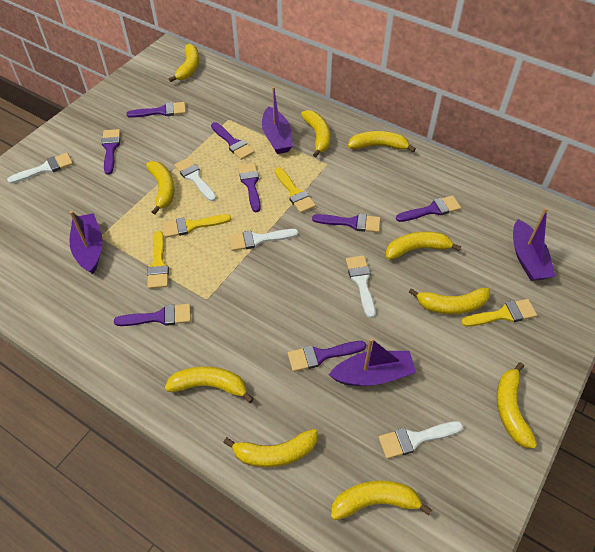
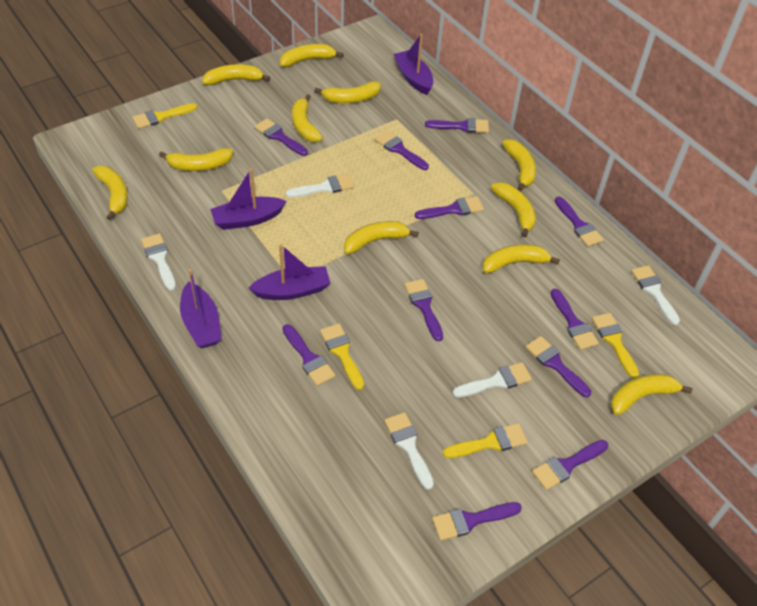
purple brush: 8 -> 11
yellow banana: 10 -> 11

